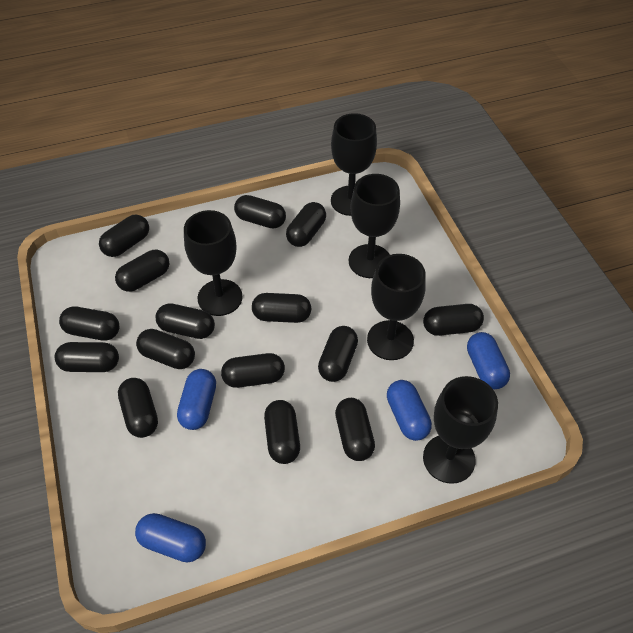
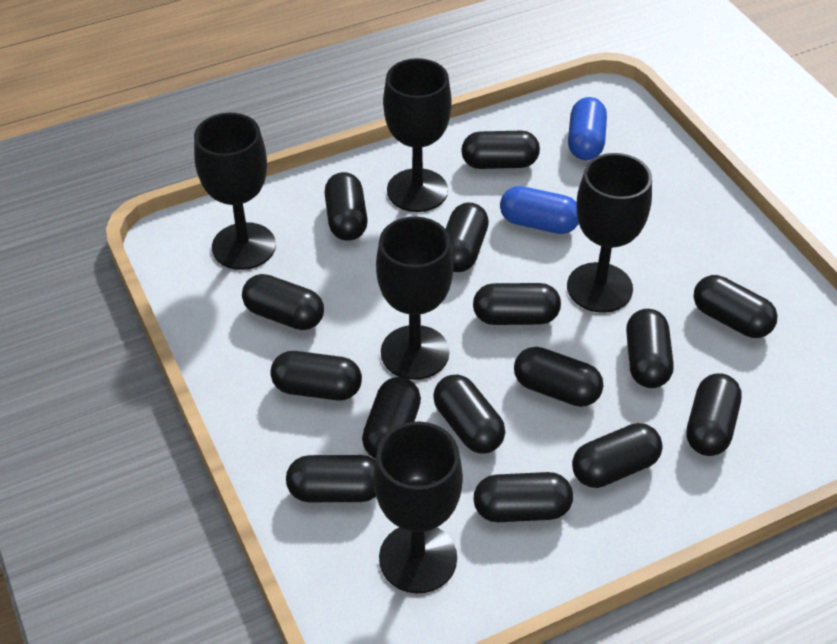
blue capsule: 4 -> 2

